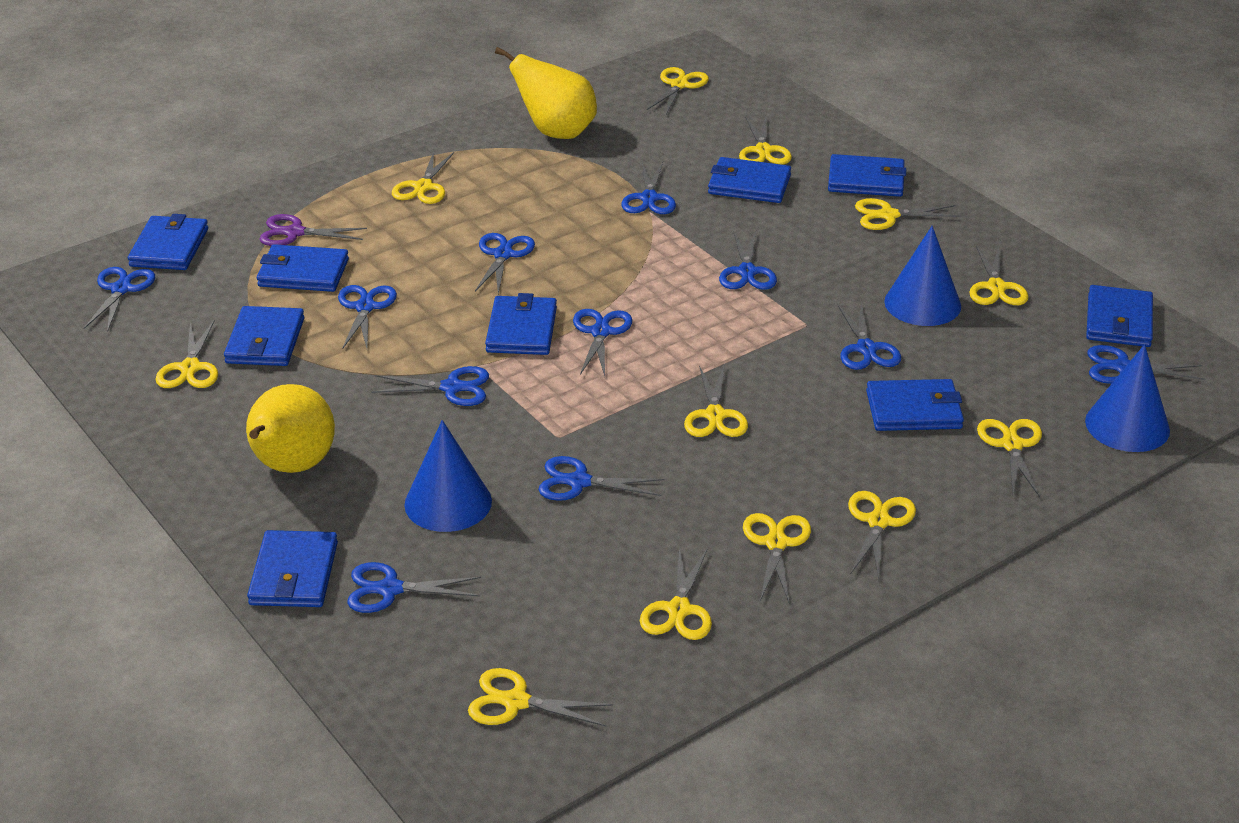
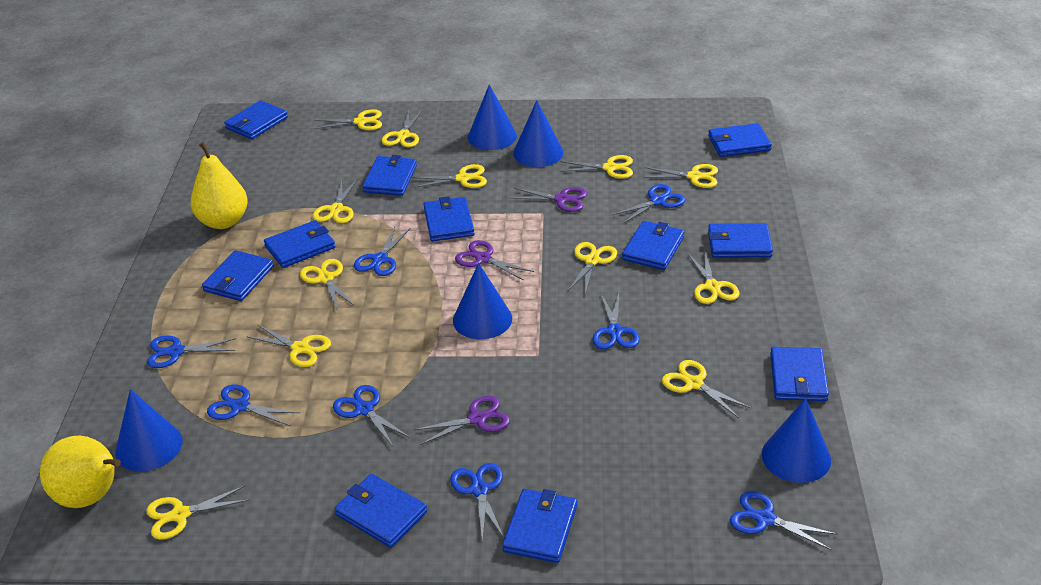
blue cone: 3 -> 5
blue scissors: 11 -> 8
blue wallet: 9 -> 11
purple scissors: 1 -> 3

